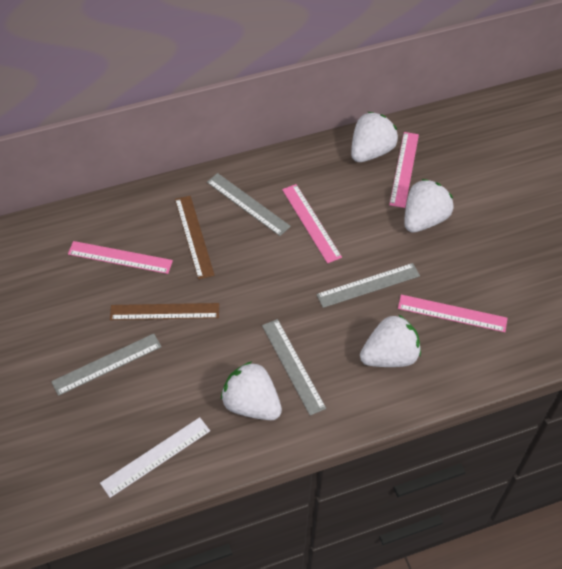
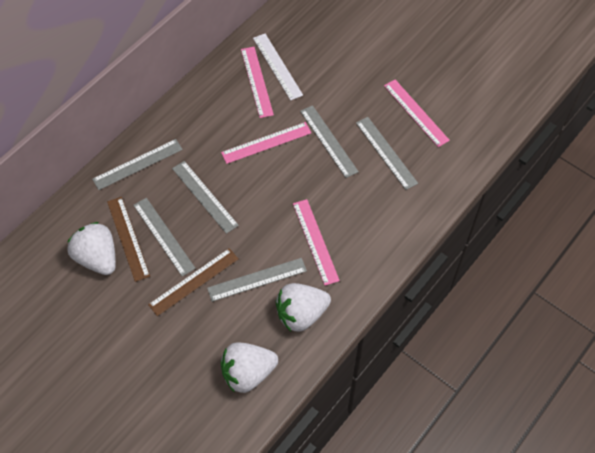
grey ruler: 4 -> 6
white strawberry: 4 -> 3

